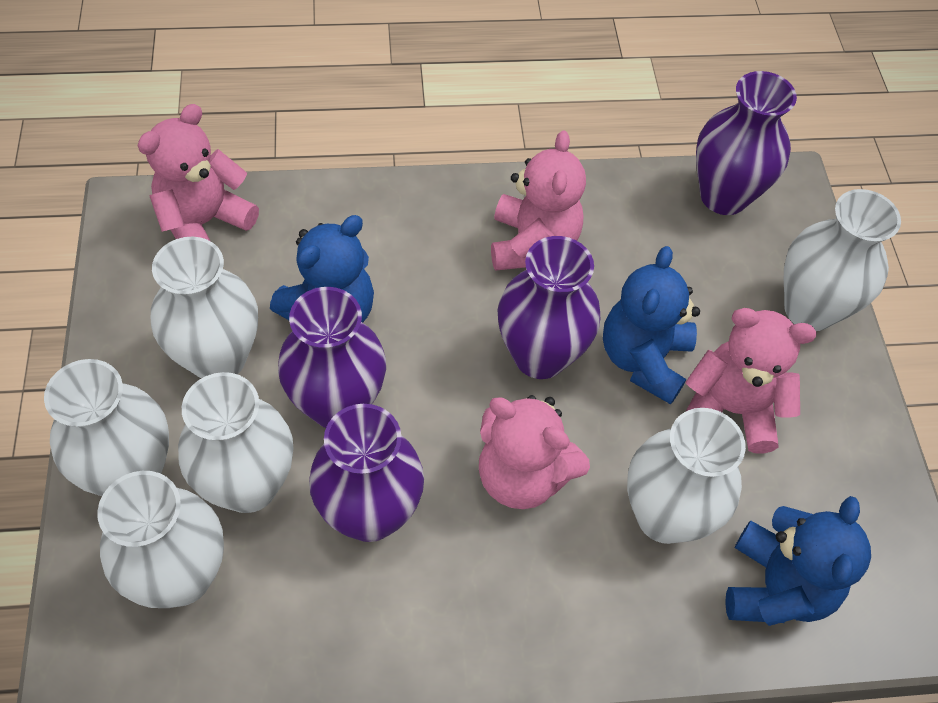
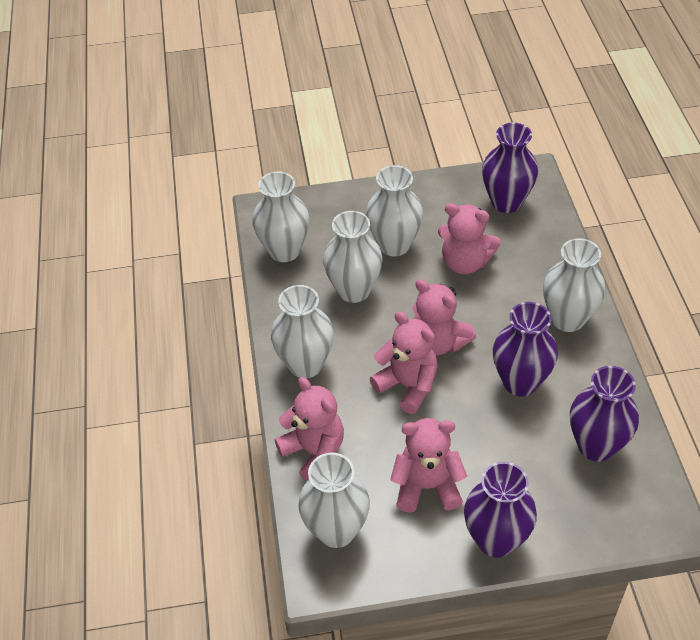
blue teddy bear: 3 -> 0
pink teddy bear: 4 -> 5

